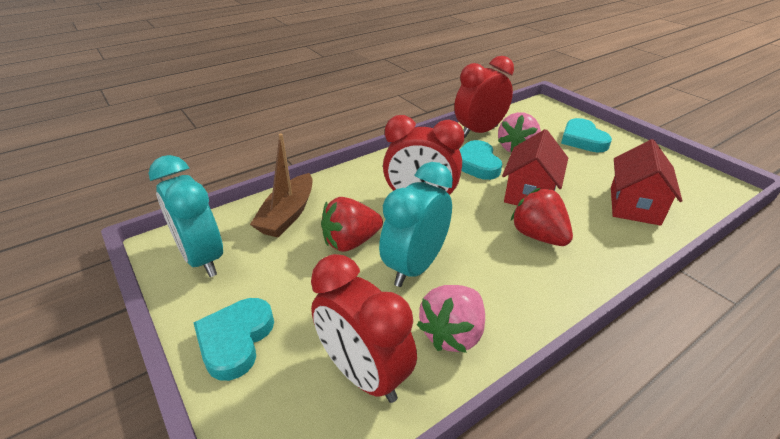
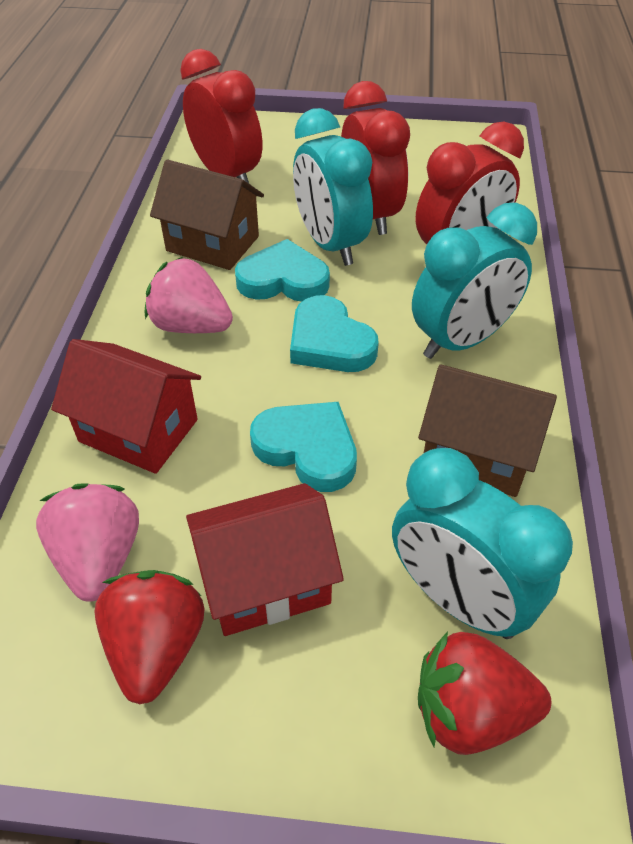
brown boat: 1 -> 0
brown house: 0 -> 2
turquoise clock: 2 -> 3

